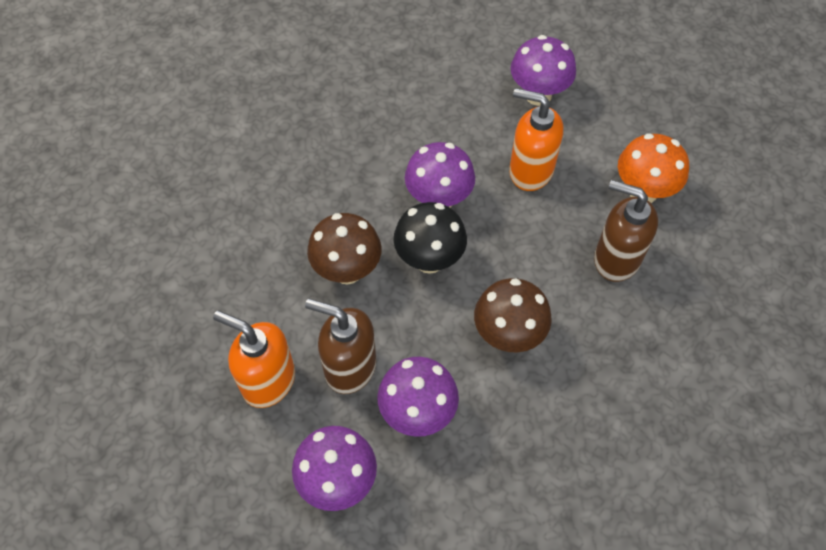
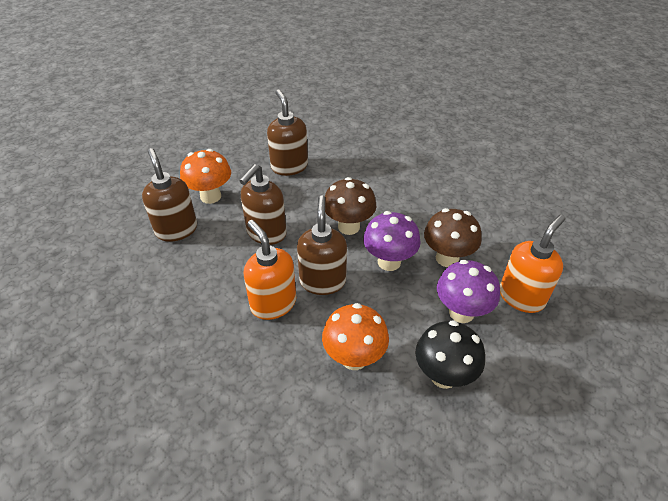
brown soap dispenser: 2 -> 4
orange mushroom: 1 -> 2
purple mushroom: 4 -> 2

